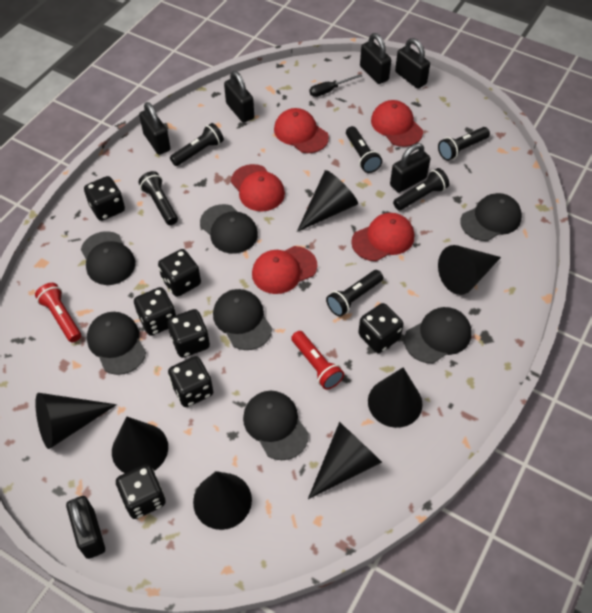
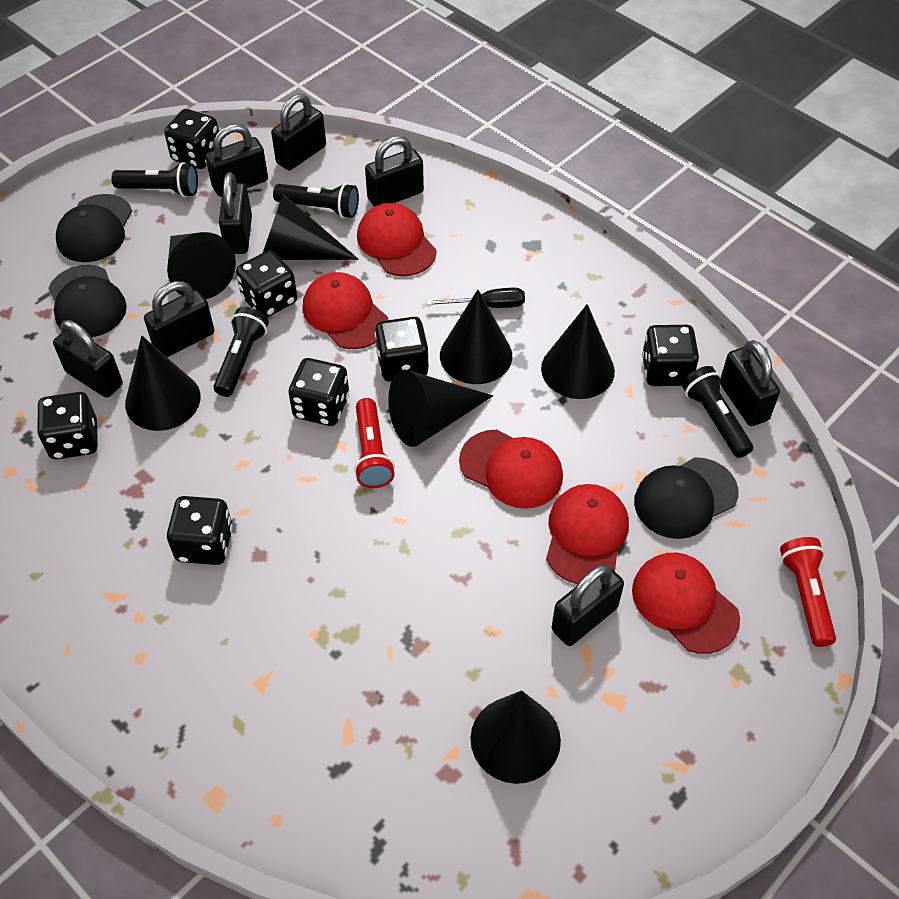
black cap: 7 -> 3
black flashlight: 6 -> 4
black padlock: 6 -> 8

